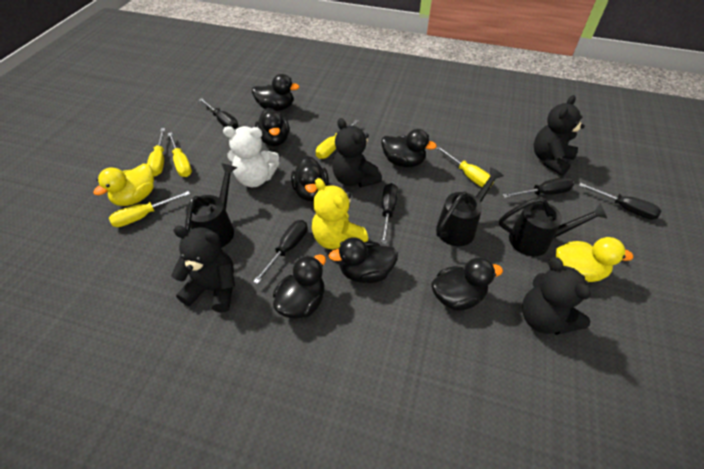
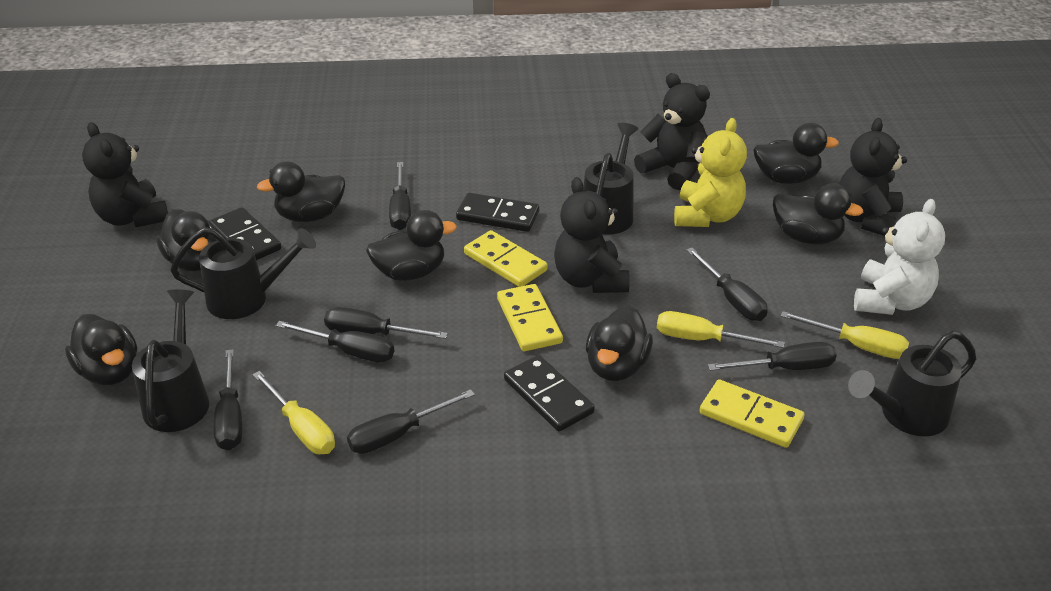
black domino: 0 -> 3
black screwdriver: 5 -> 7
black watering can: 3 -> 4
yellow domino: 0 -> 3
yellow duck: 2 -> 0
yellow screwdriver: 5 -> 3

